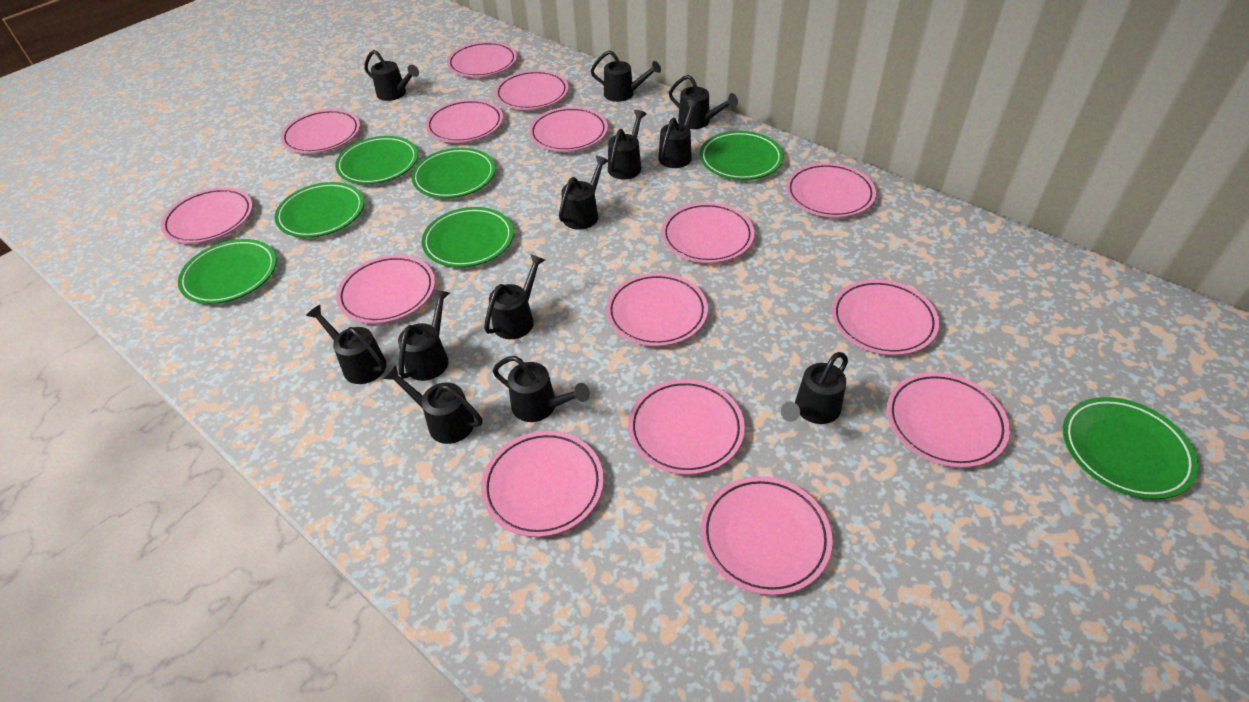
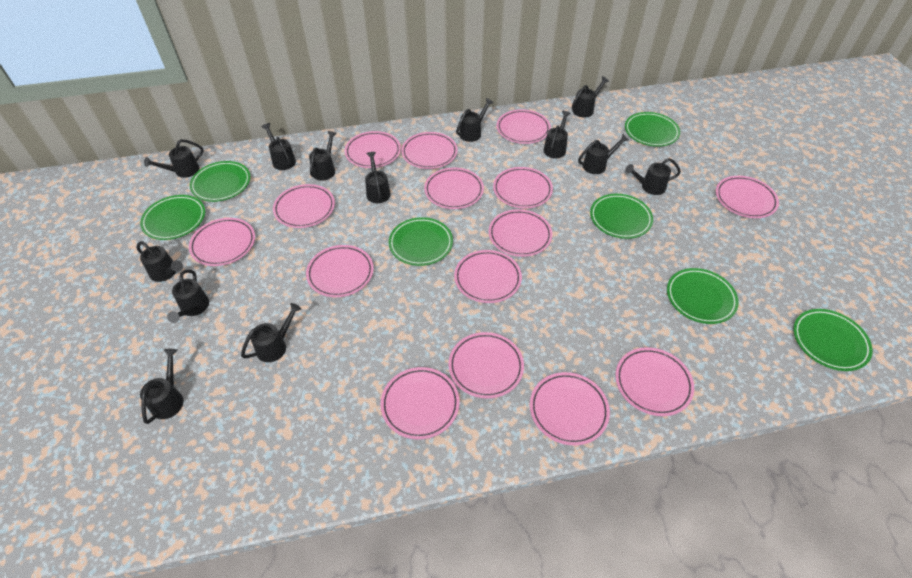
black watering can: 12 -> 13

